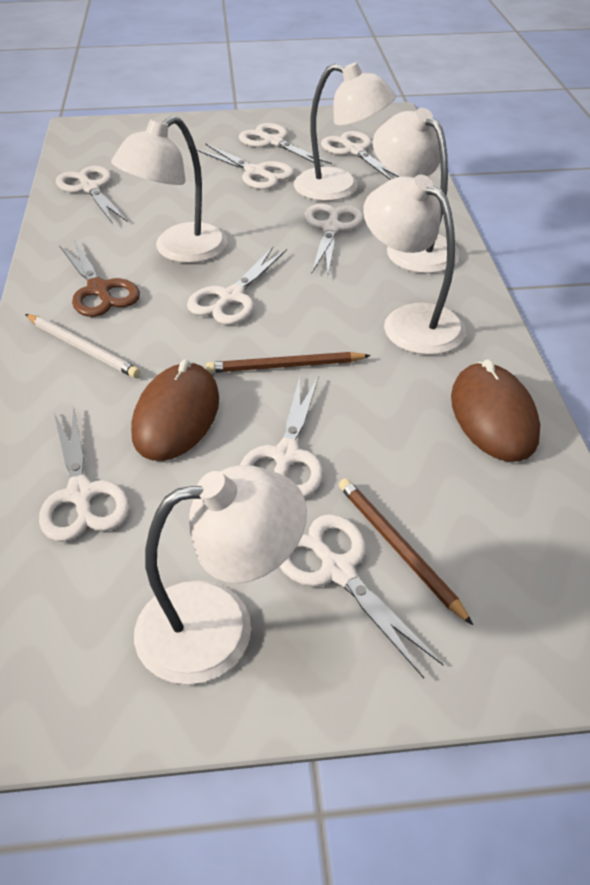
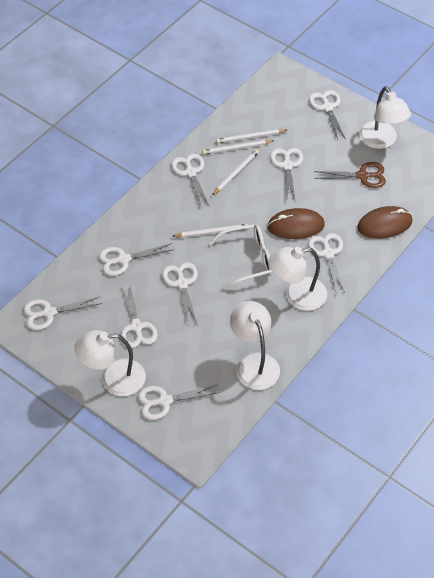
brown pencil: 2 -> 0
white glasses: 0 -> 1
white lamp: 5 -> 4
white pencil: 1 -> 4

